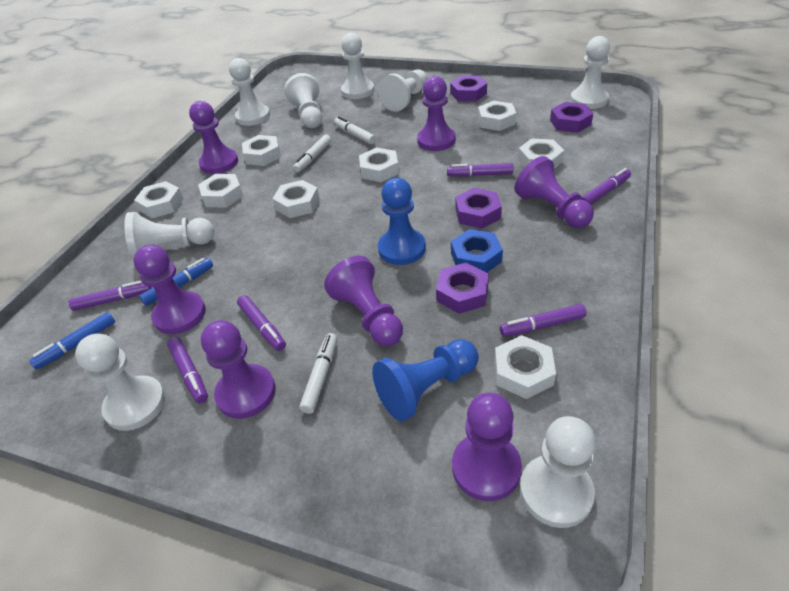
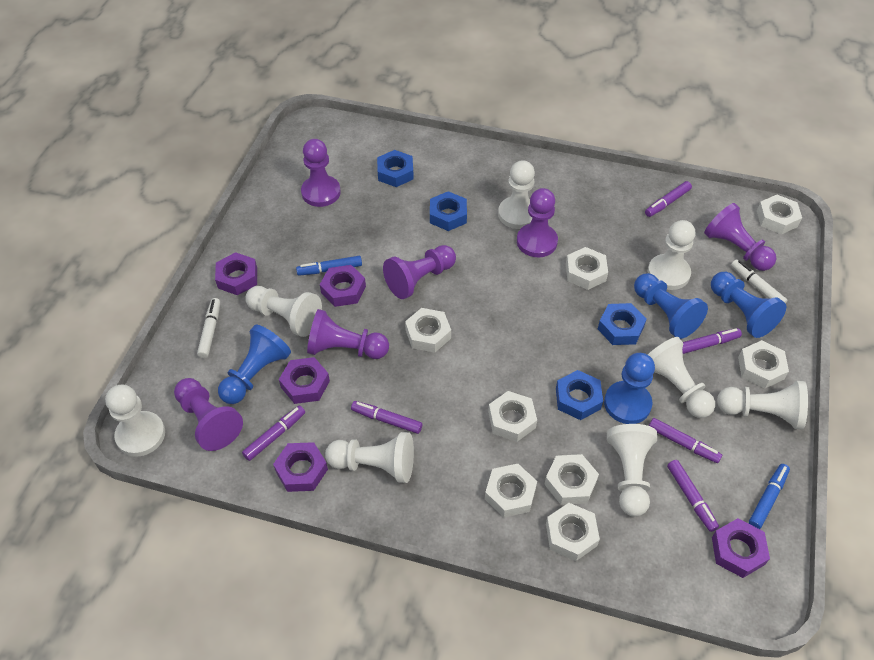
blue nut: 1 -> 4
blue pawn: 2 -> 4
purple nut: 4 -> 5
purple pawn: 7 -> 6
white marker: 3 -> 2

